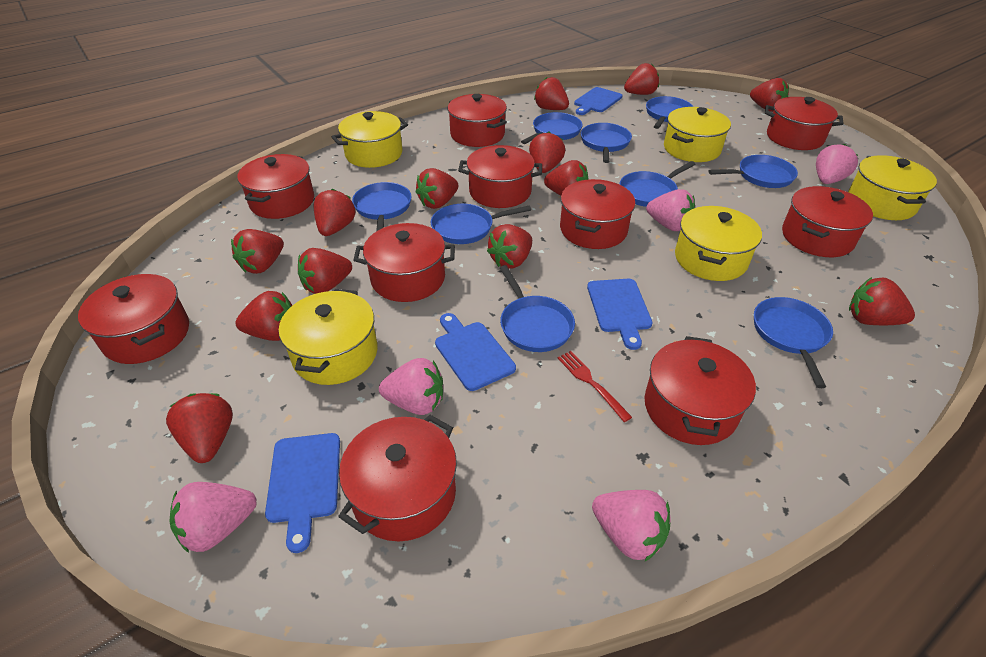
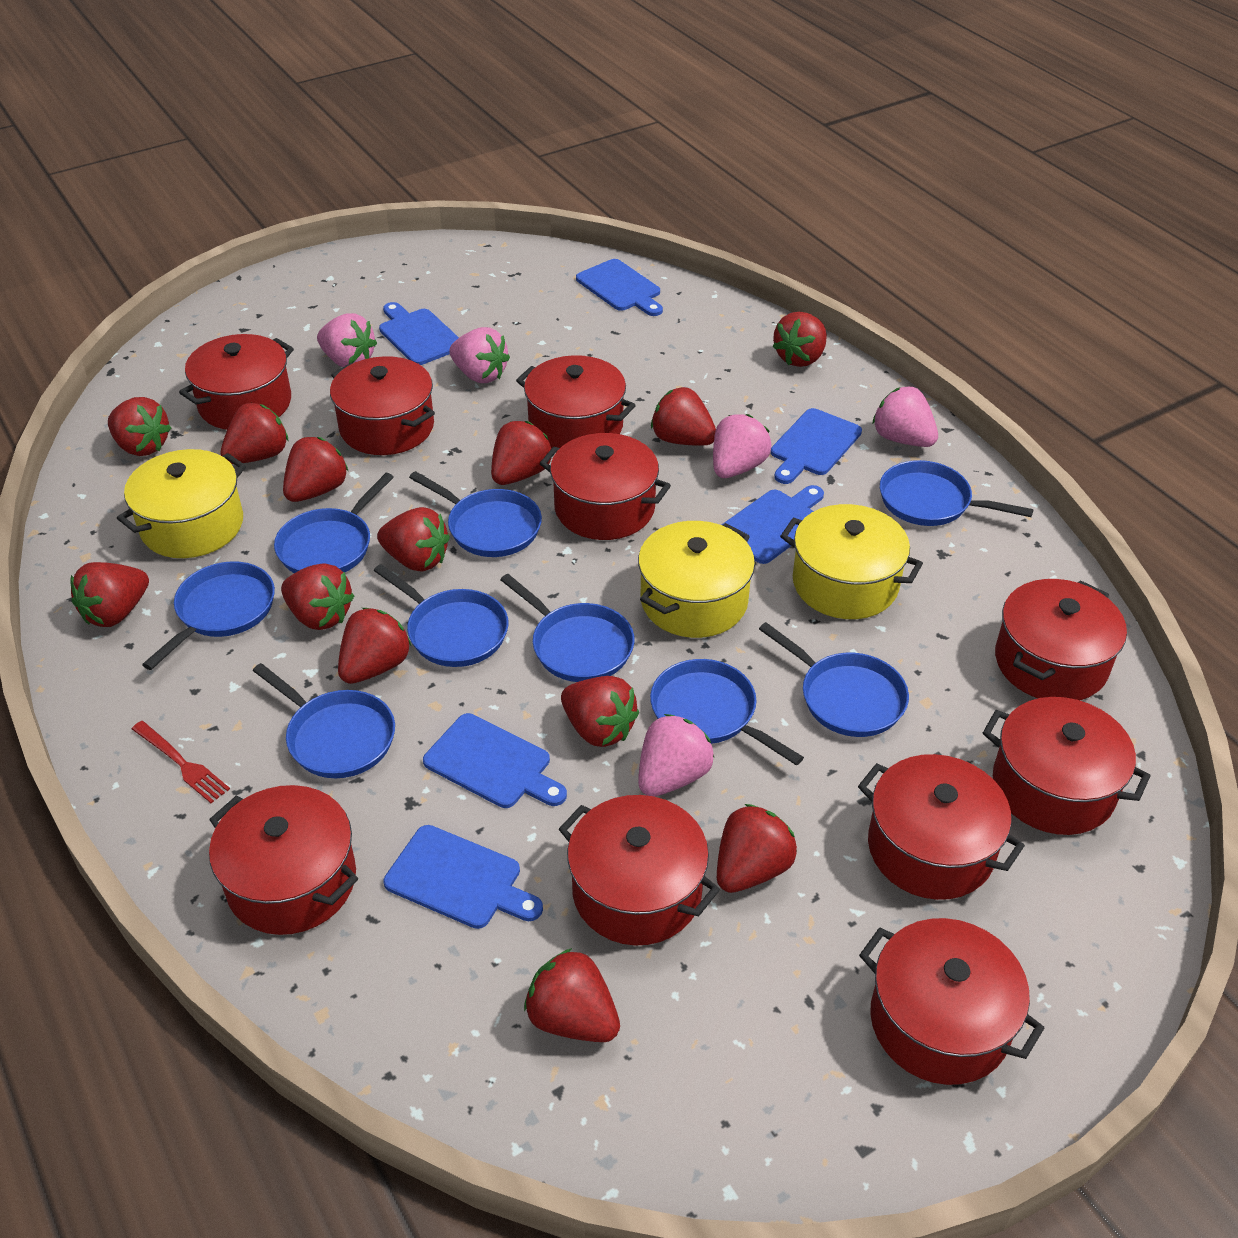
blue cutting board: 4 -> 6
yellow pot: 5 -> 3

